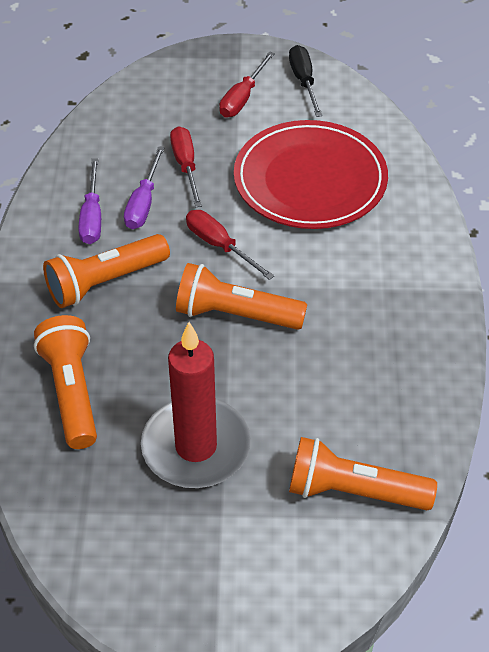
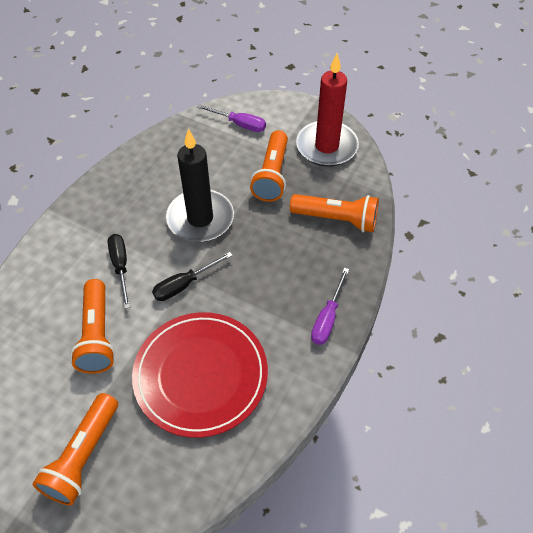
black candle: 0 -> 1
black screwdriver: 1 -> 2
red screwdriver: 3 -> 0

